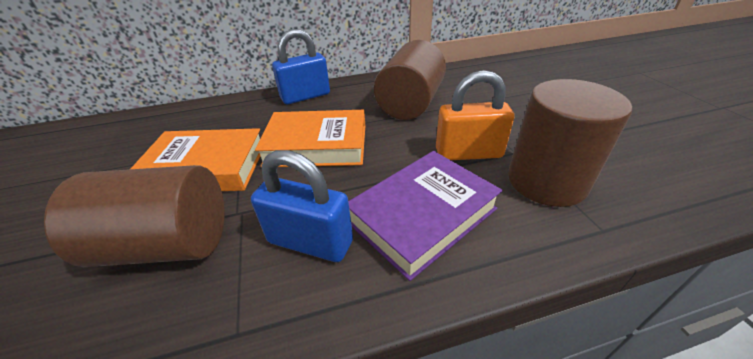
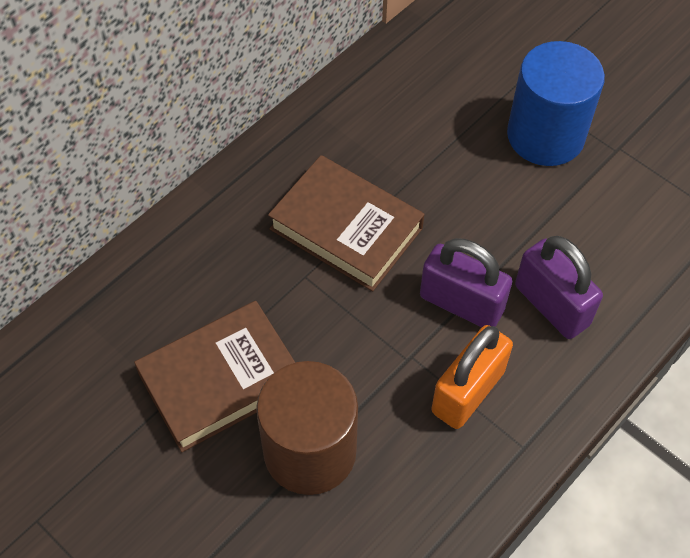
blue cylinder: 0 -> 1
blue padlock: 2 -> 0
brown book: 0 -> 2
brown cylinder: 3 -> 1
orange book: 2 -> 0
purple book: 1 -> 0
purple padlock: 0 -> 2

